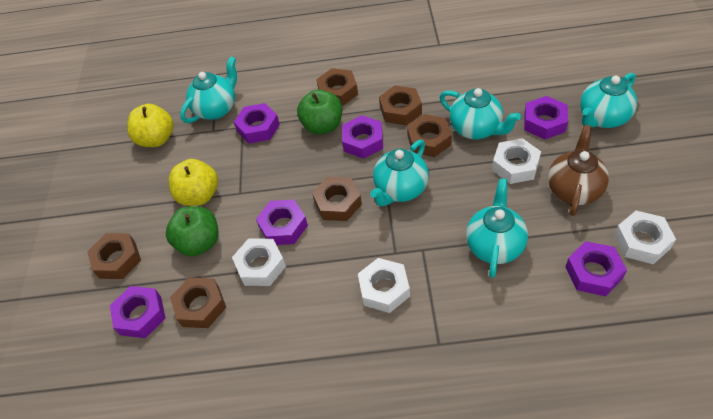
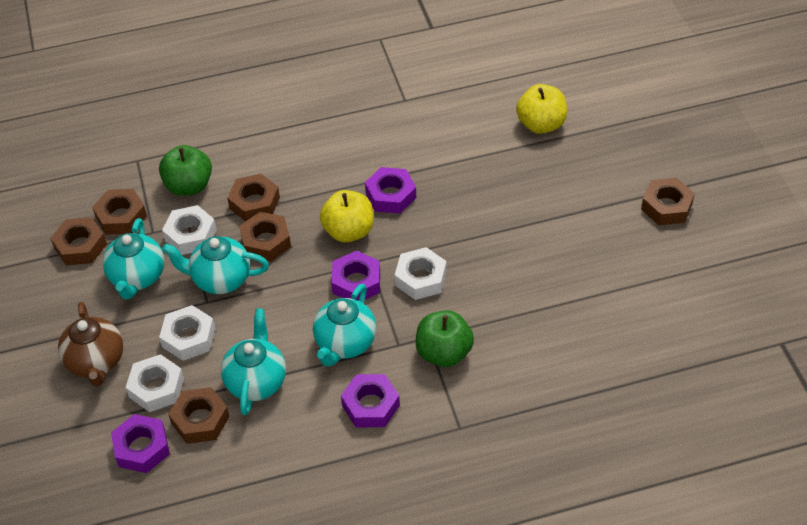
purple nut: 6 -> 4
turquoise teapot: 5 -> 4

